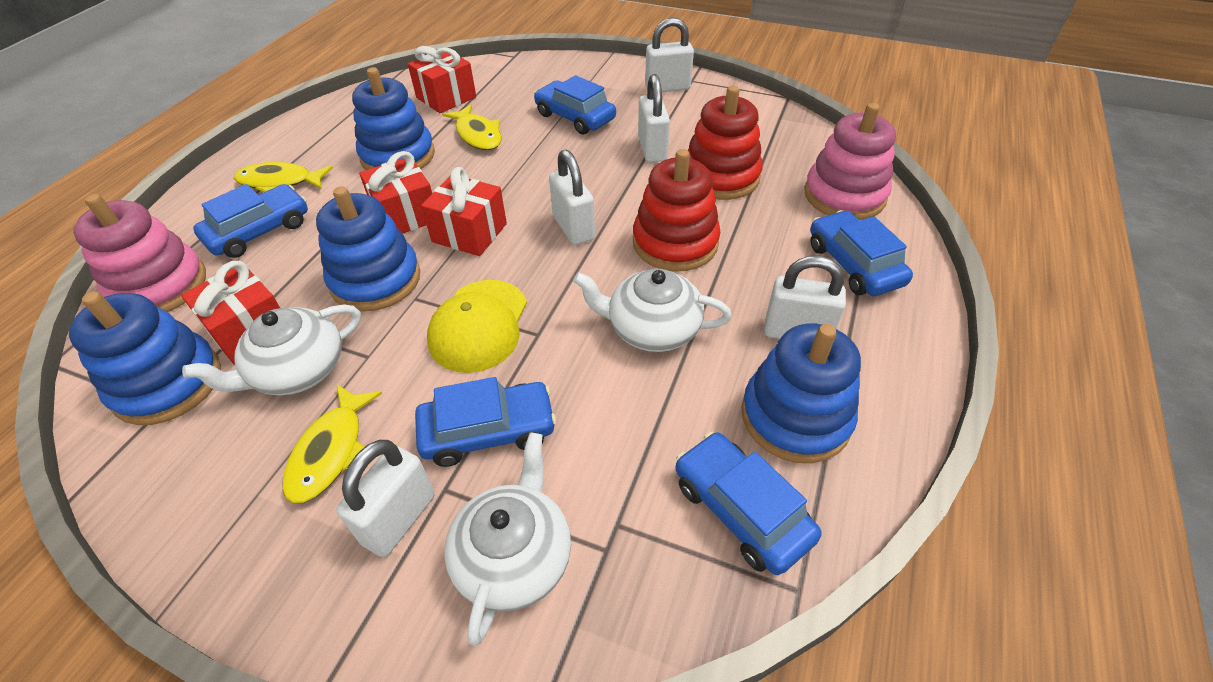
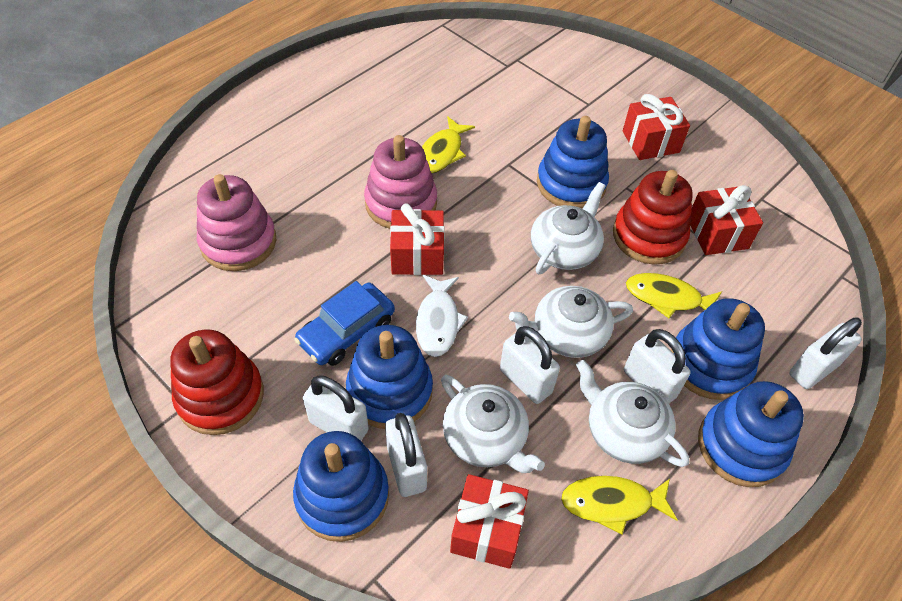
blue car: 5 -> 1
blue stacking toy: 4 -> 5
white fish: 0 -> 1
white teapot: 3 -> 4
yellow cap: 1 -> 0

